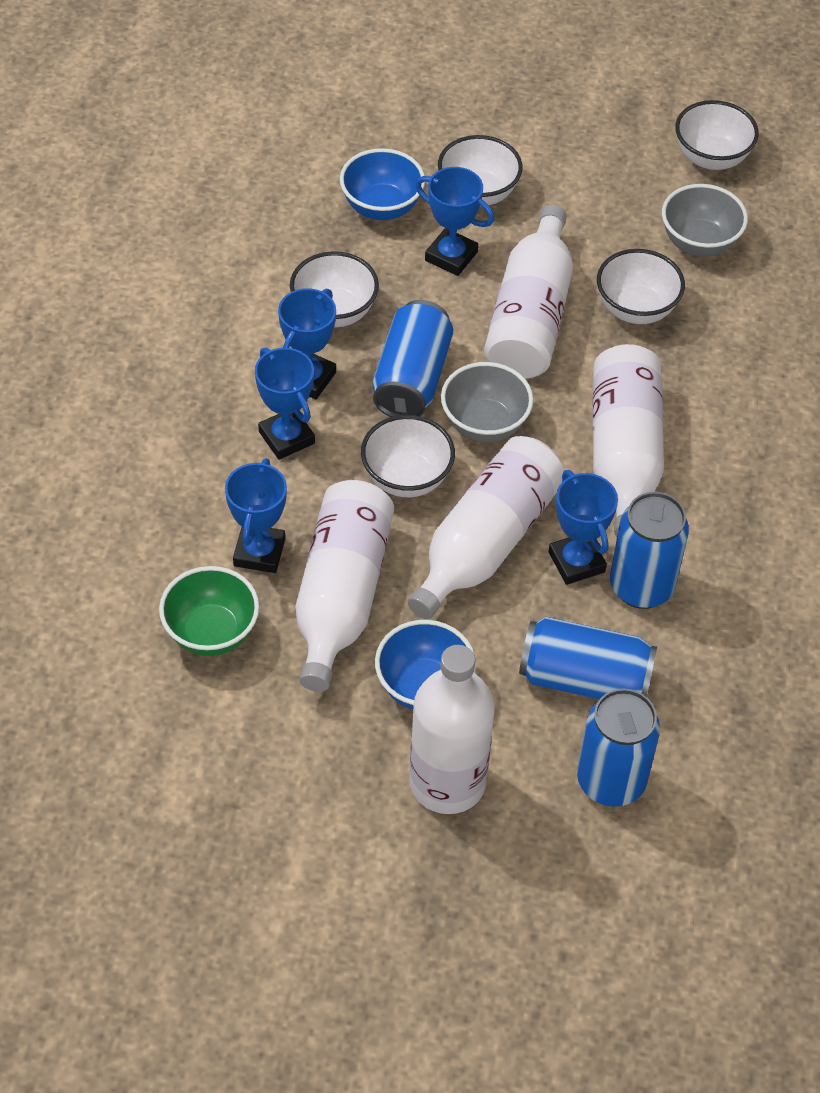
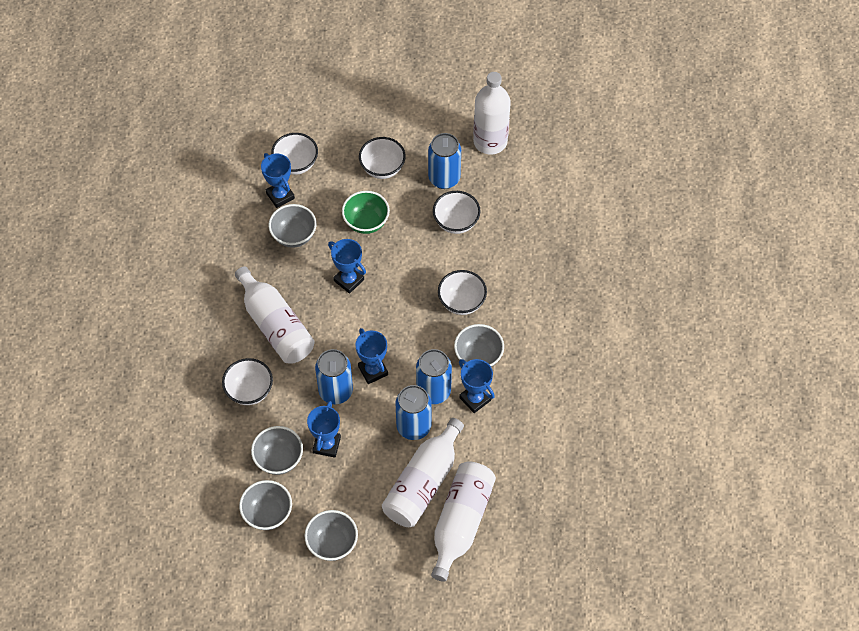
blue bowl: 2 -> 0
grey bowl: 2 -> 5
white bottle: 5 -> 4

